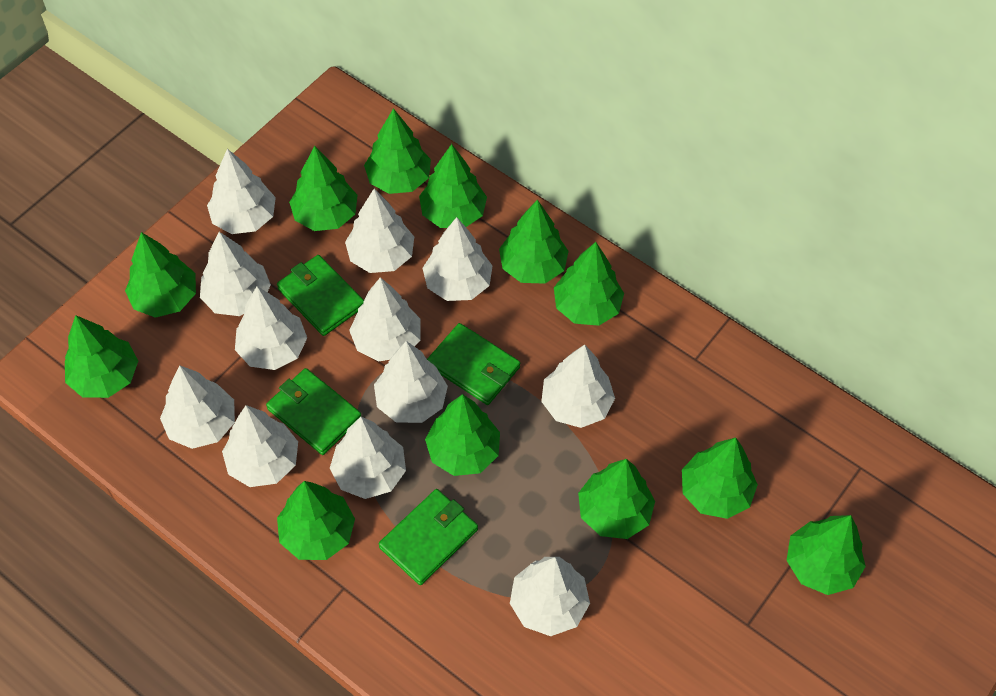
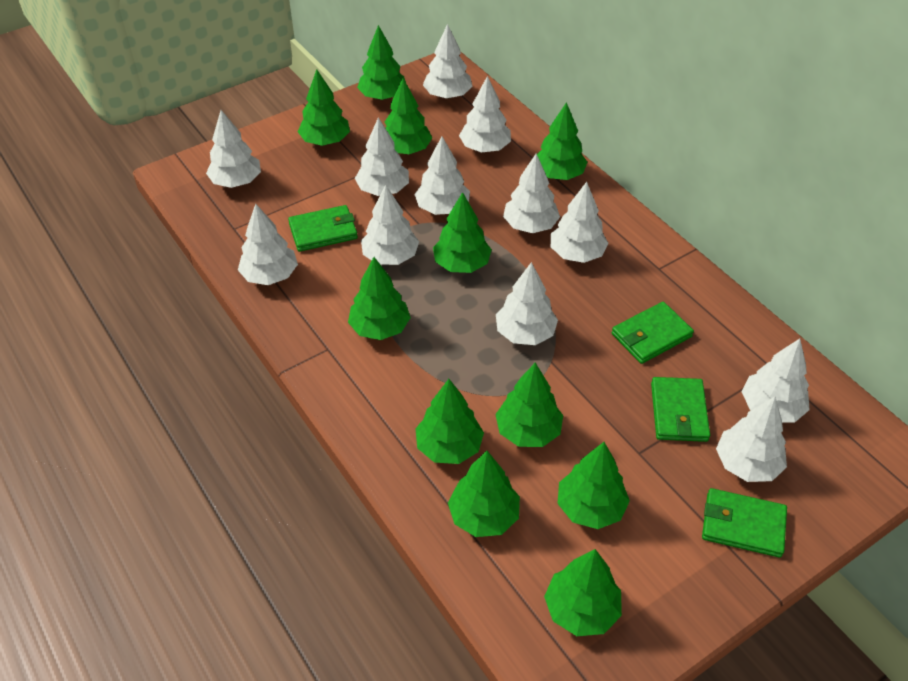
green tree: 12 -> 11

